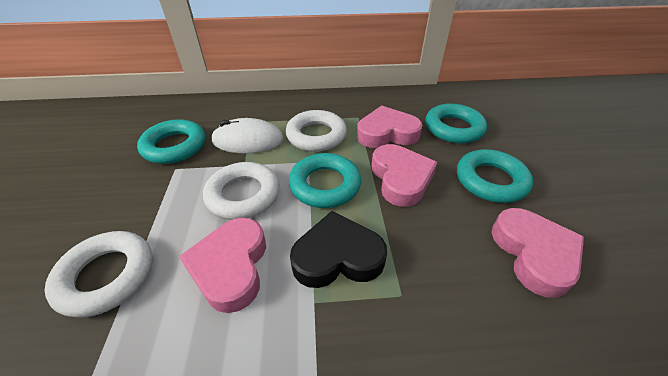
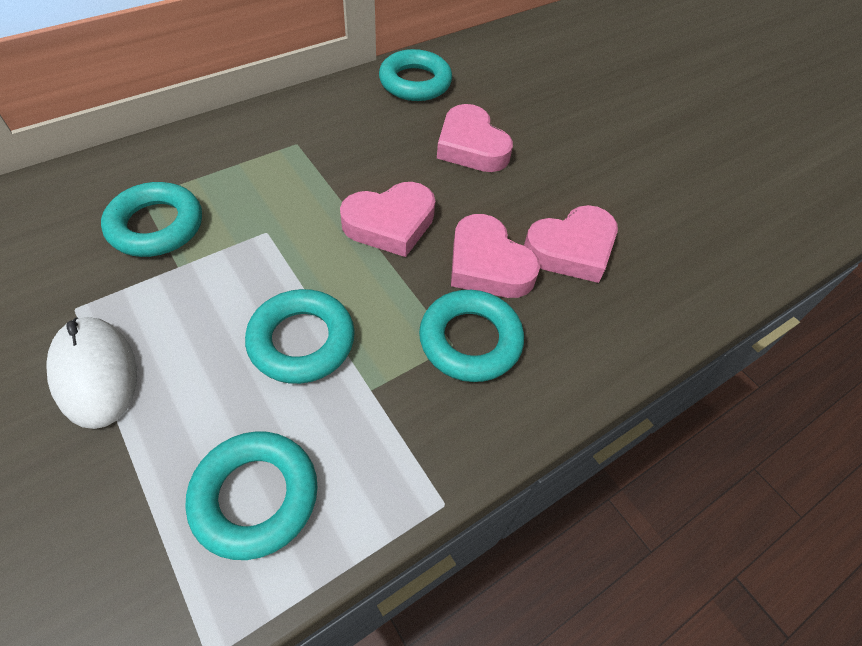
black heart: 1 -> 0
turquoise ring: 4 -> 5
white ring: 3 -> 0

